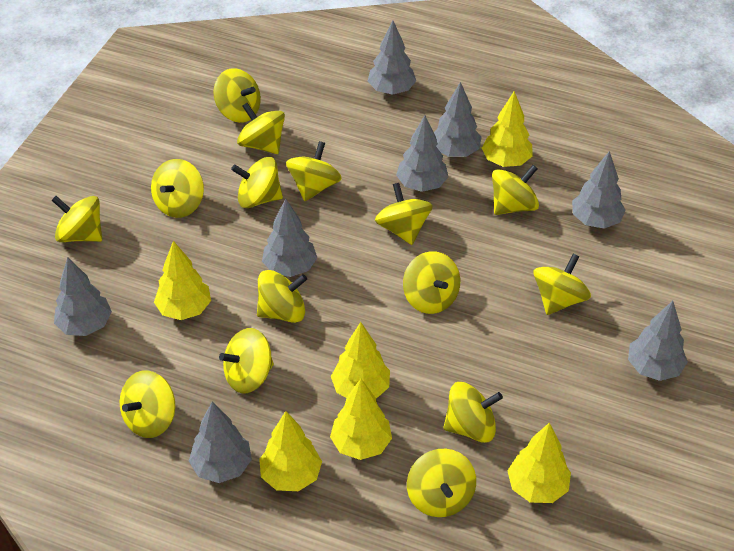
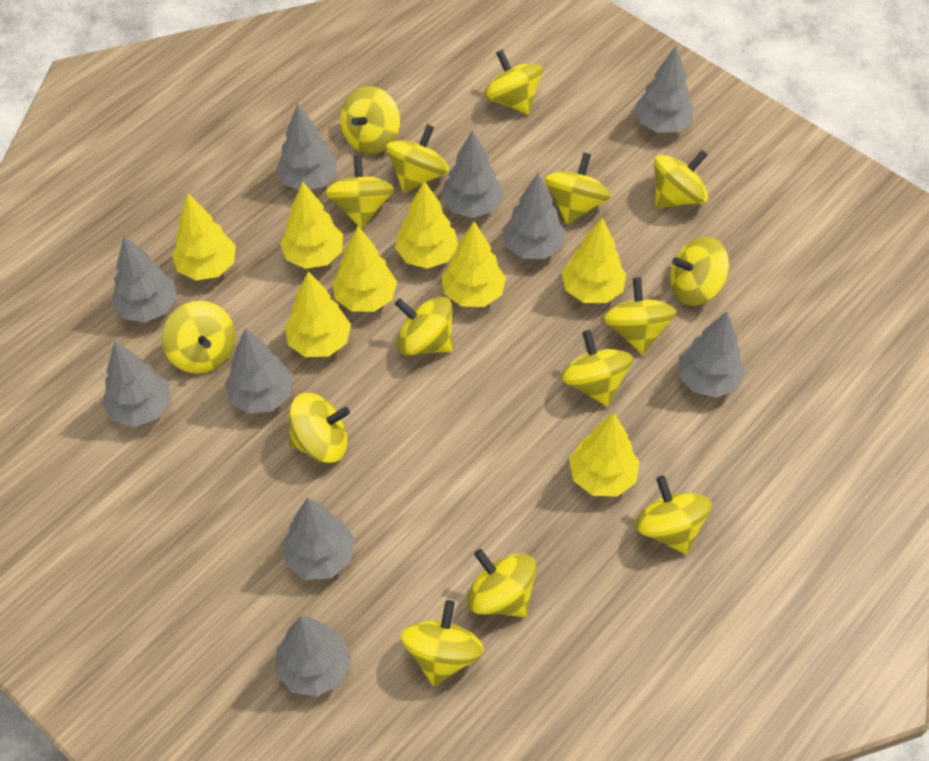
grey tree: 8 -> 10
yellow tree: 6 -> 8

